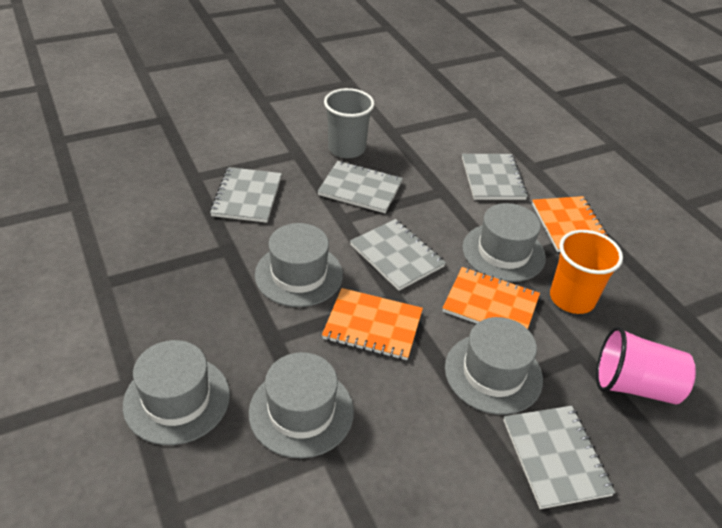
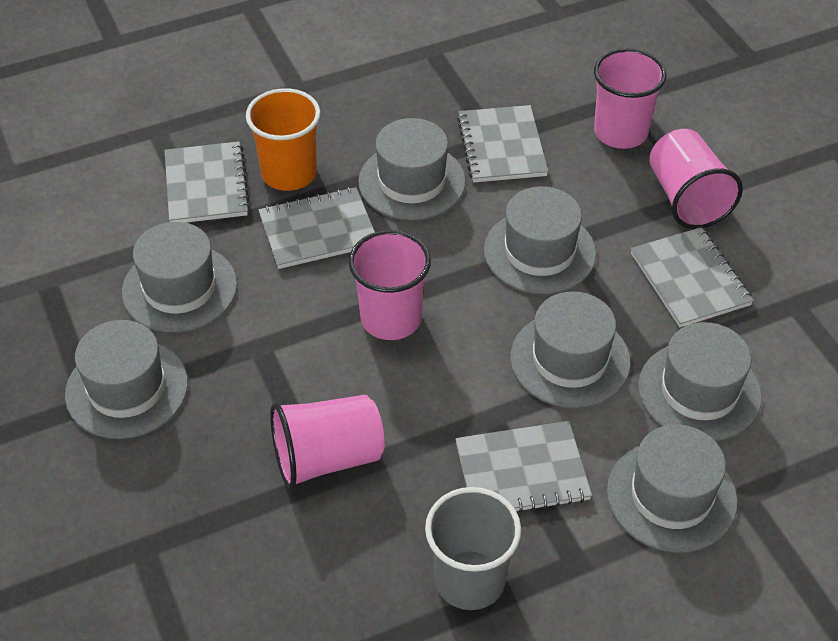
grey hat: 5 -> 7
orange notebook: 3 -> 0
pink cup: 1 -> 4

